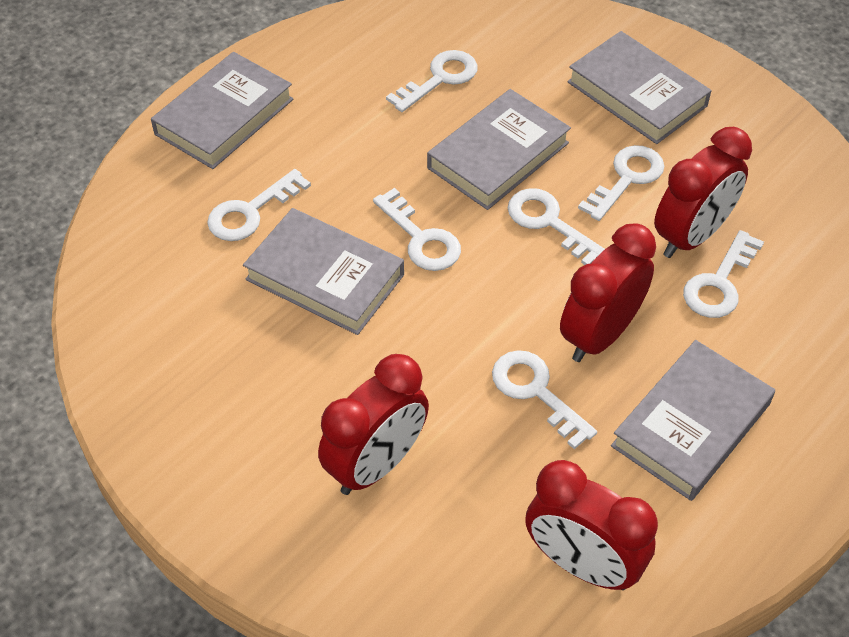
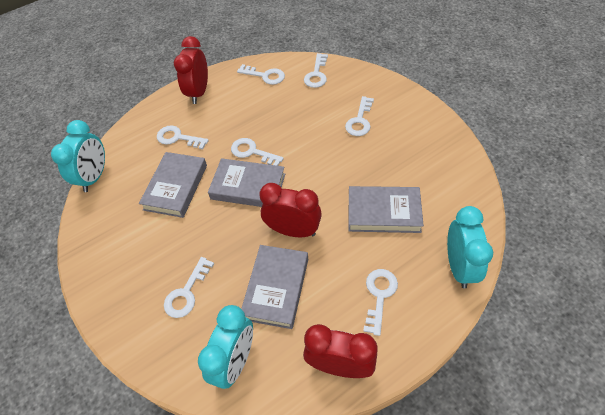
grey book: 5 -> 4
red clock: 4 -> 3
turquoise clock: 0 -> 3

